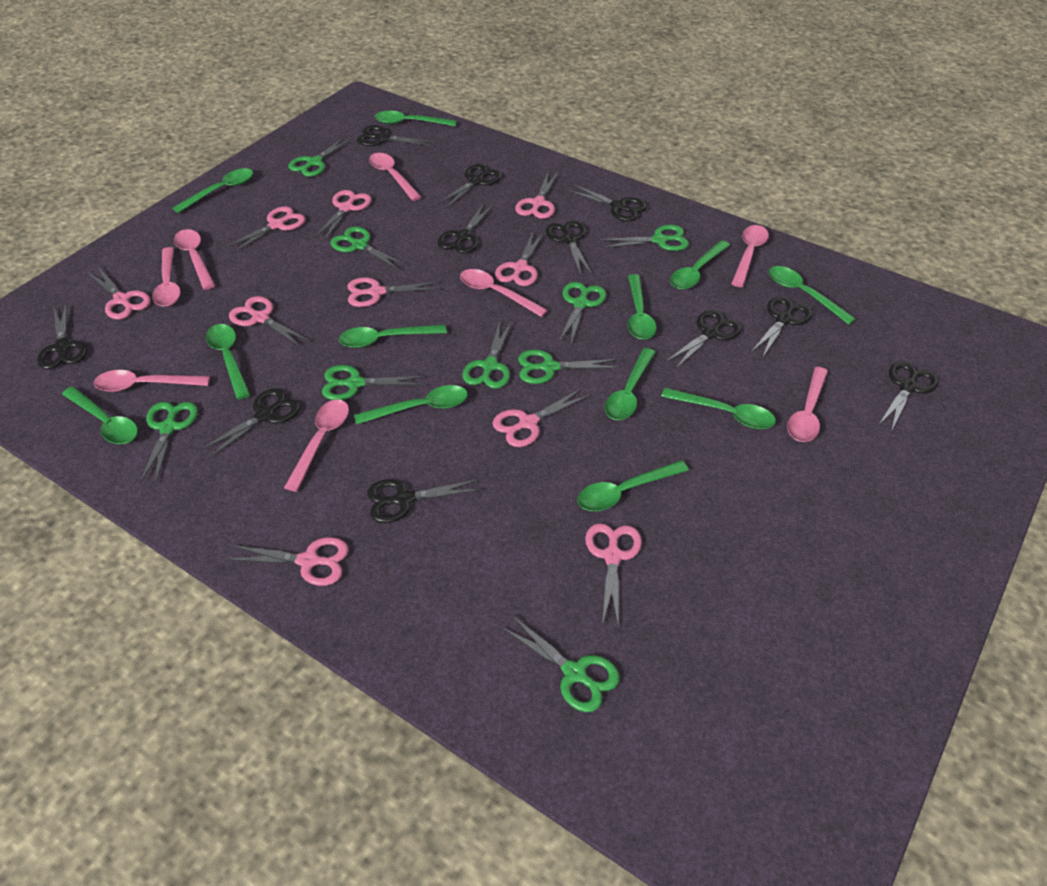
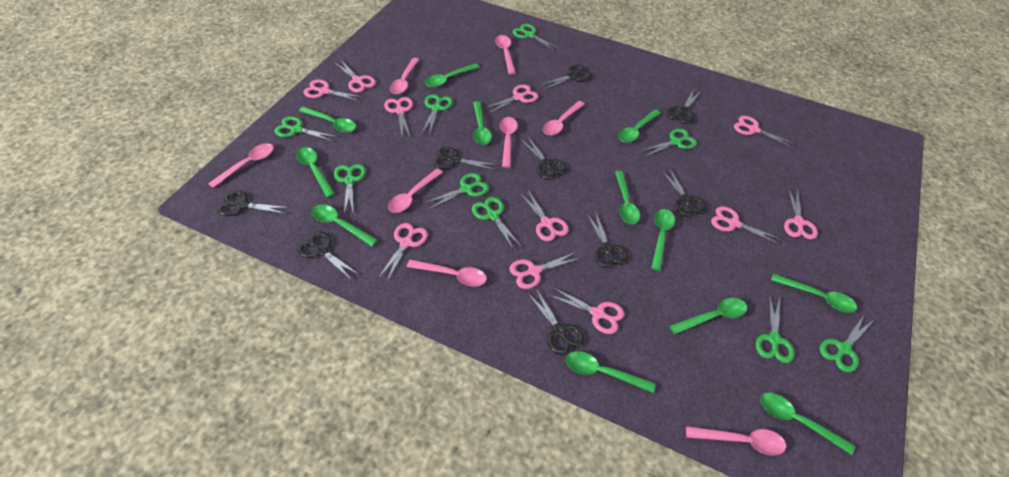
black scissors: 11 -> 9
pink scissors: 10 -> 11

